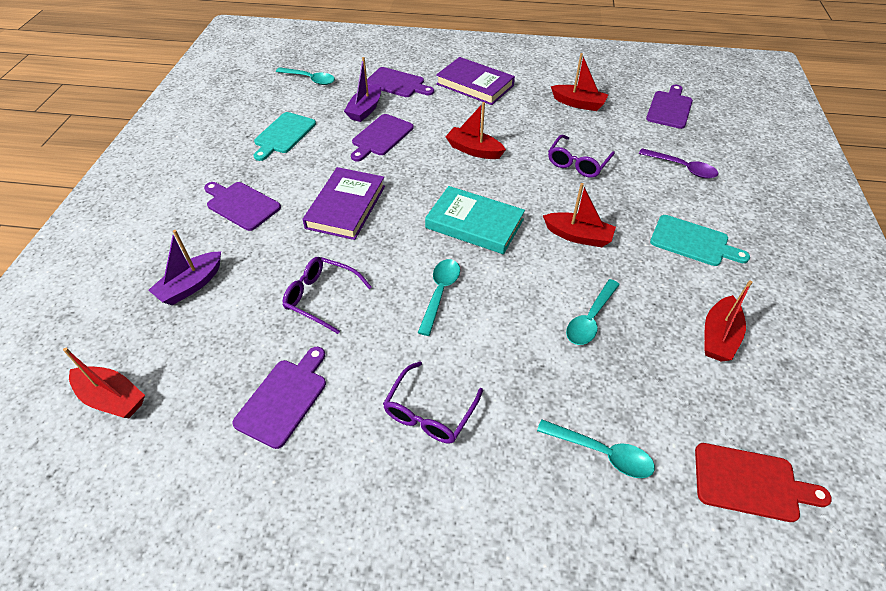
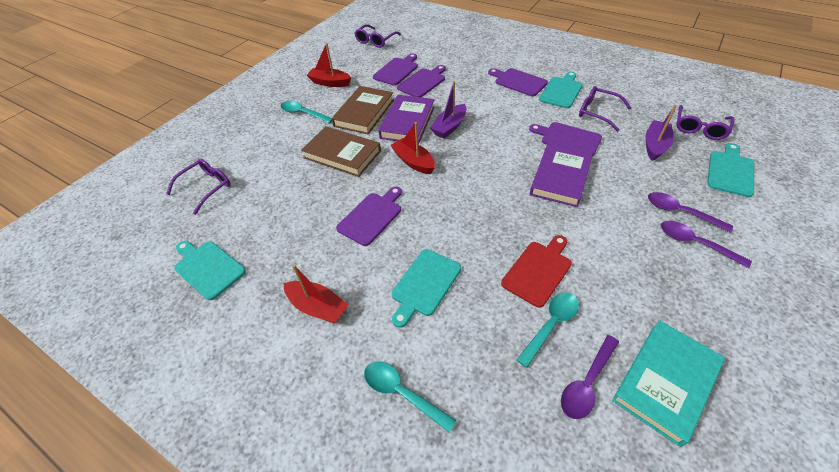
brown book: 0 -> 2
purple glasses: 3 -> 4
purple spoon: 1 -> 3
red boat: 5 -> 3
turquoise cutting board: 2 -> 4
turquoise spoon: 4 -> 3

